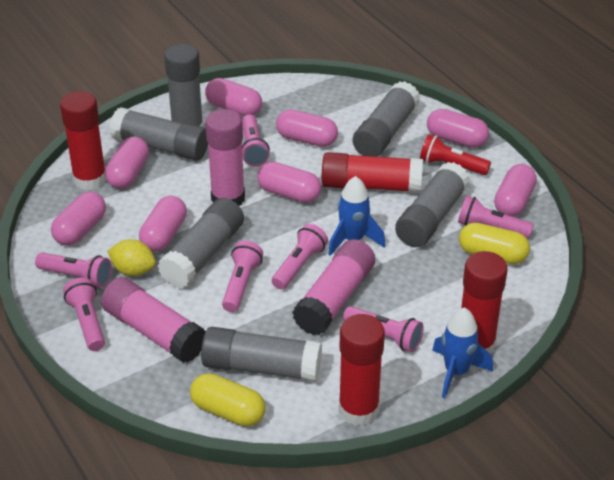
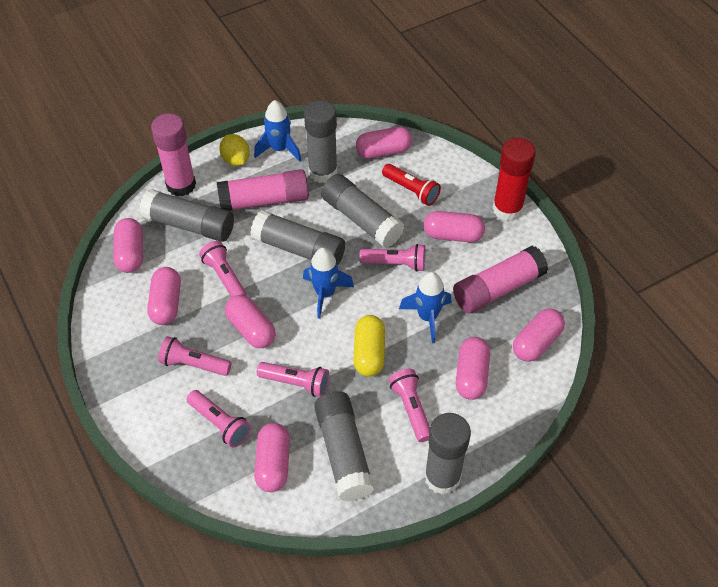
blue rocket: 2 -> 3
pink flashlight: 7 -> 6
red glue stick: 4 -> 1
yellow capsule: 2 -> 1

